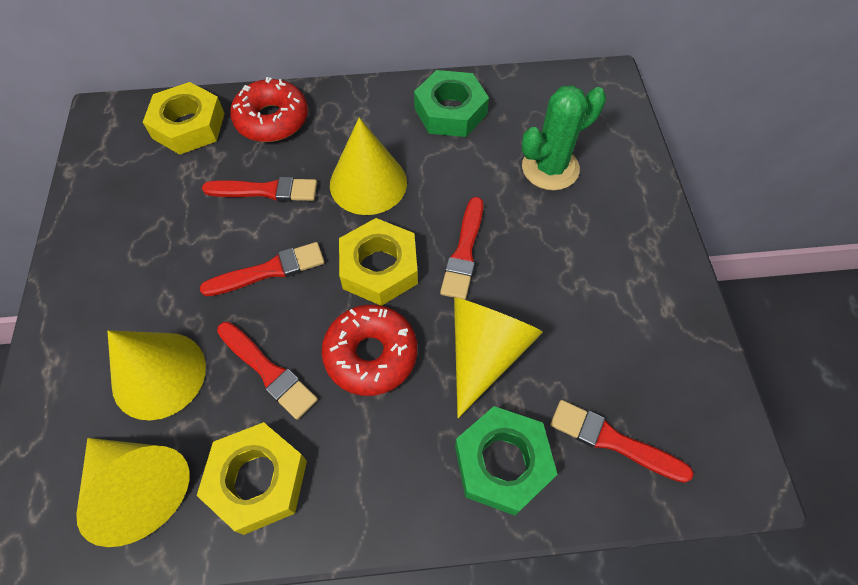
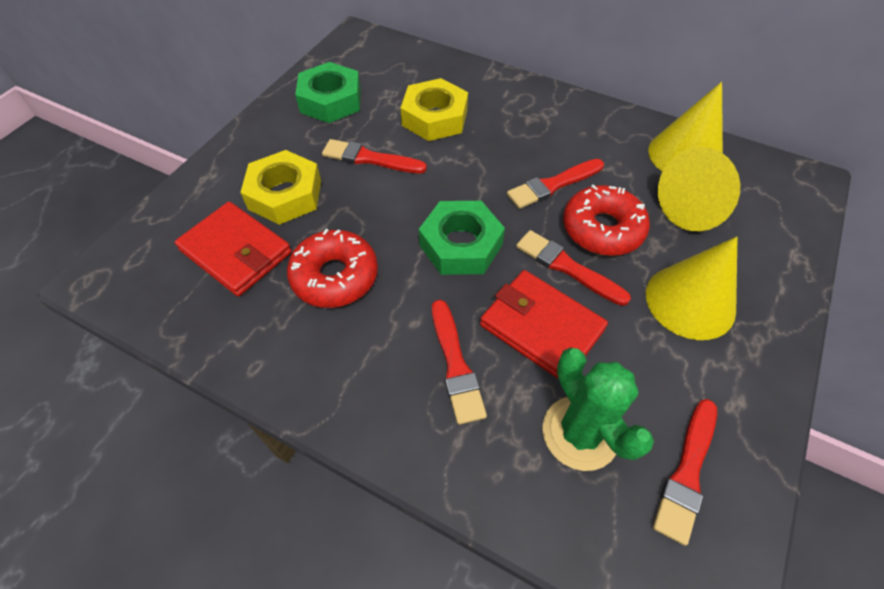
red wallet: 0 -> 2
yellow cone: 4 -> 3
yellow nut: 3 -> 2

